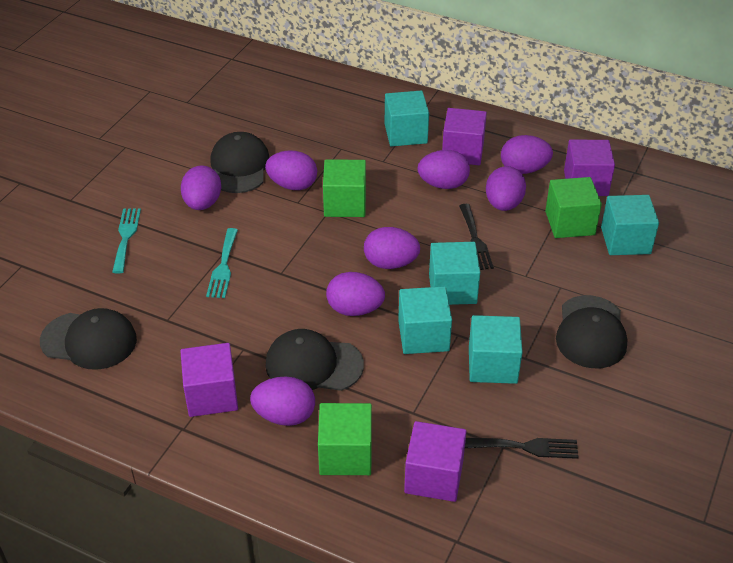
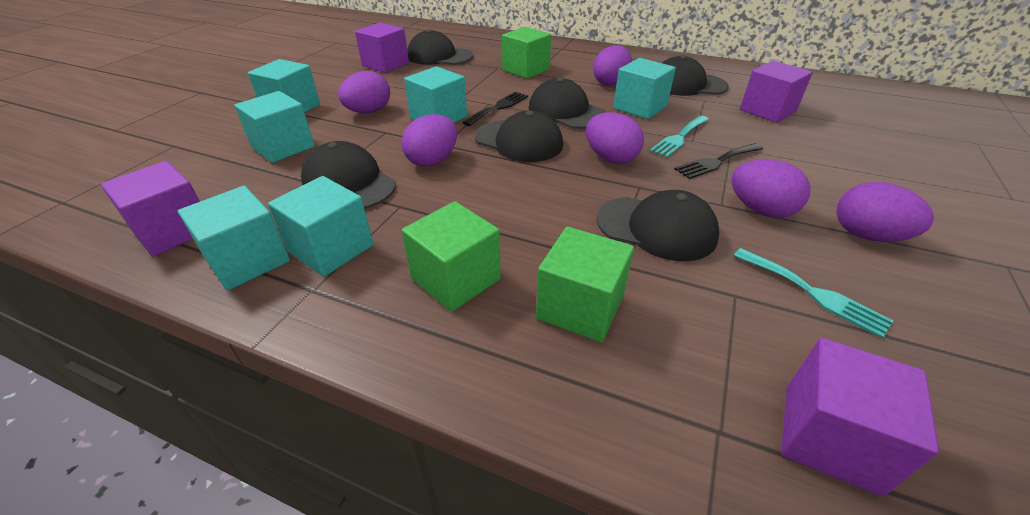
black cap: 4 -> 6
purple egg: 8 -> 6
turquoise cube: 5 -> 6

